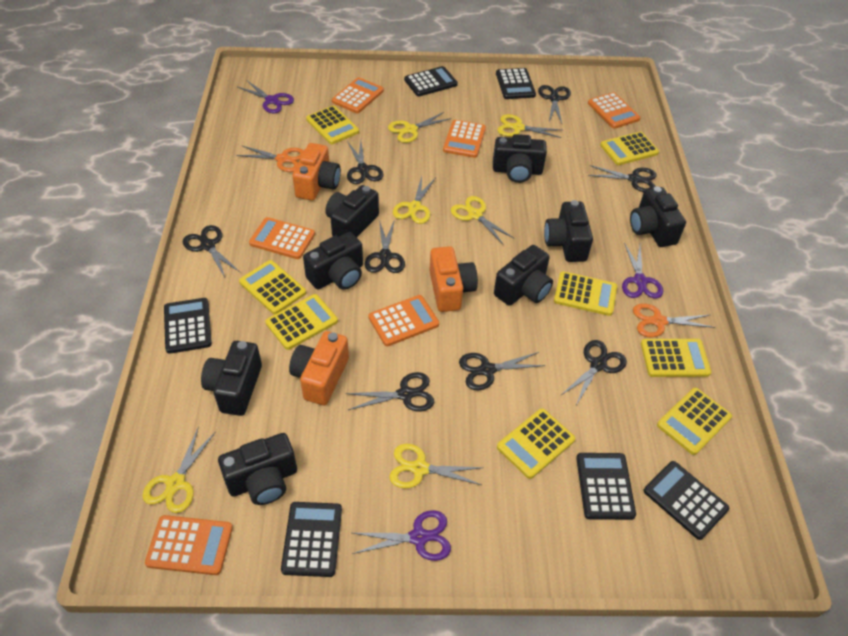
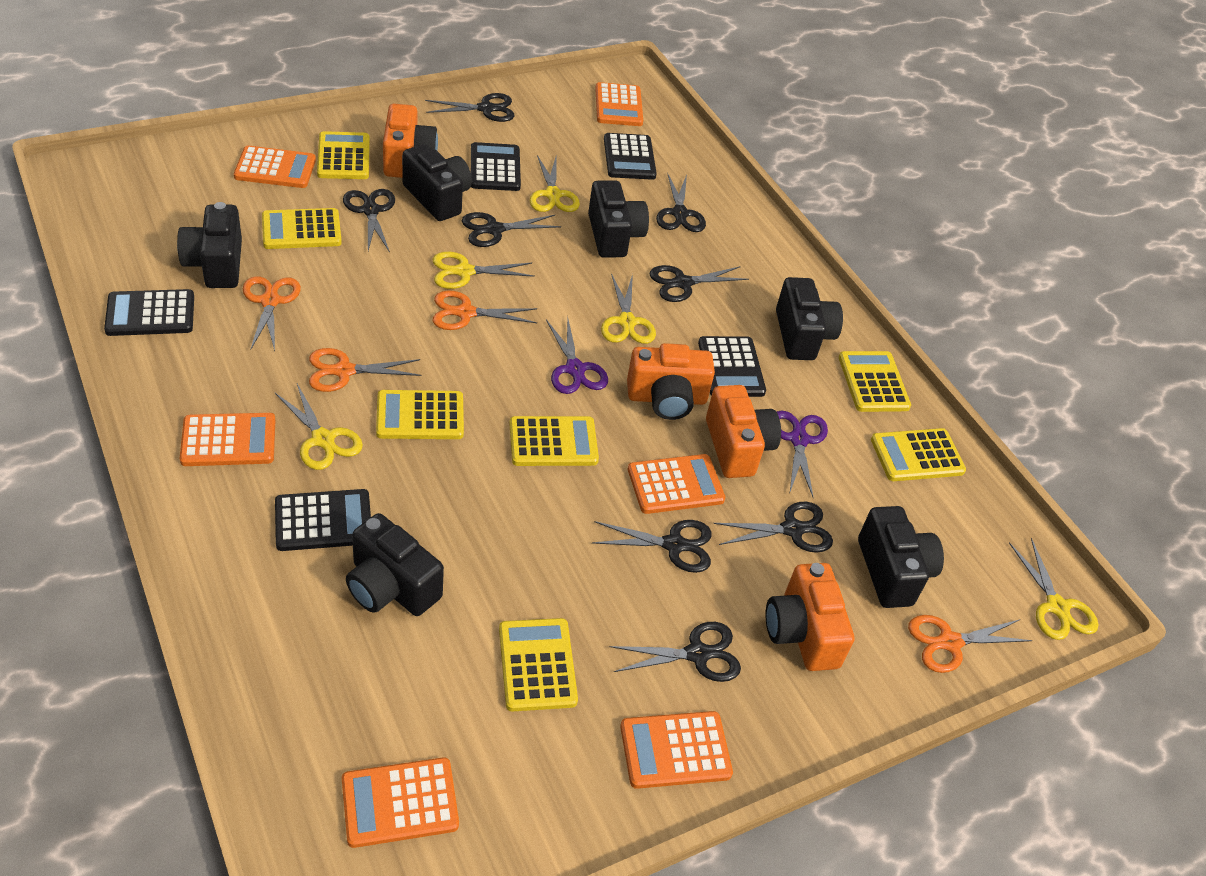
black calculator: 6 -> 5
black camera: 8 -> 6
orange camera: 3 -> 4
orange scissors: 2 -> 4
purple scissors: 3 -> 2
yellow calculator: 8 -> 7
yellow scissors: 6 -> 5

